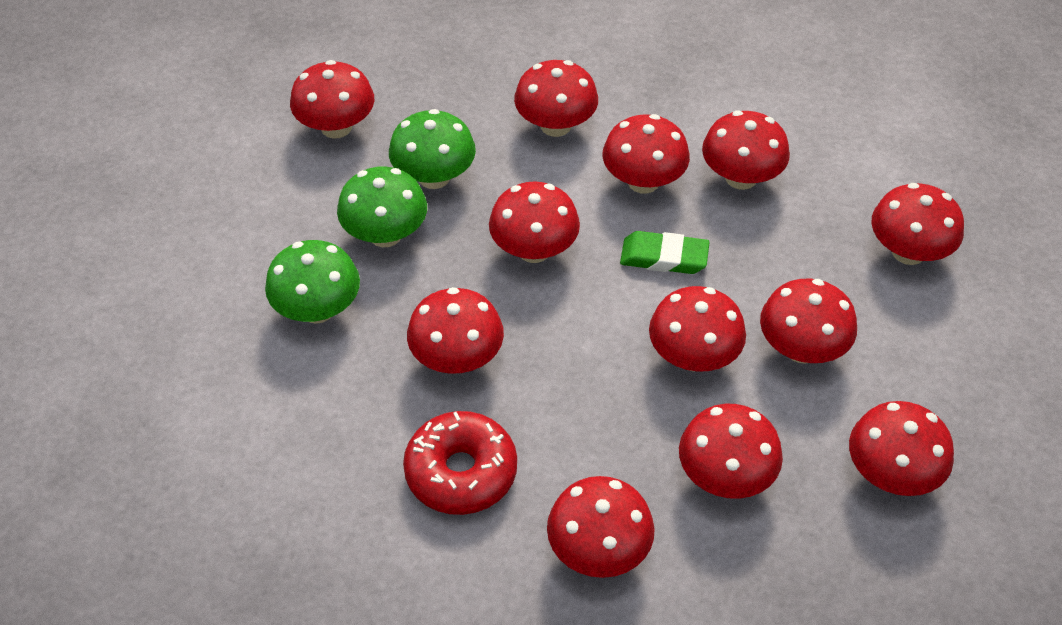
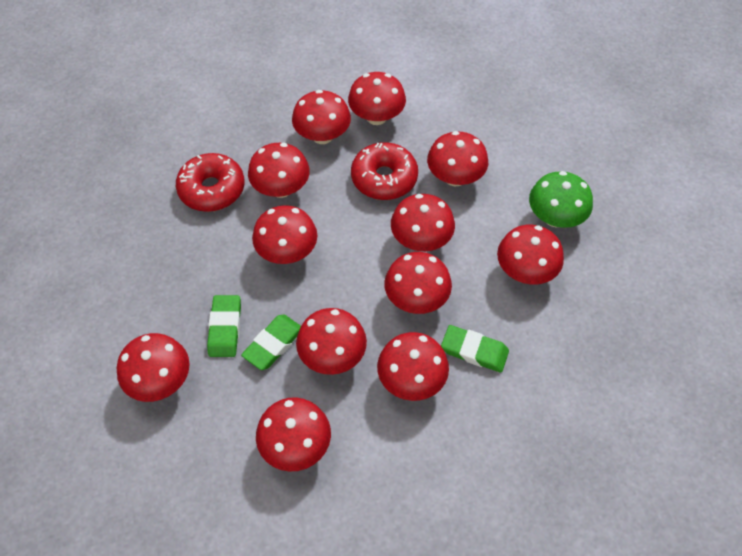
green eraser: 1 -> 3
green mushroom: 3 -> 1
red donut: 1 -> 2

